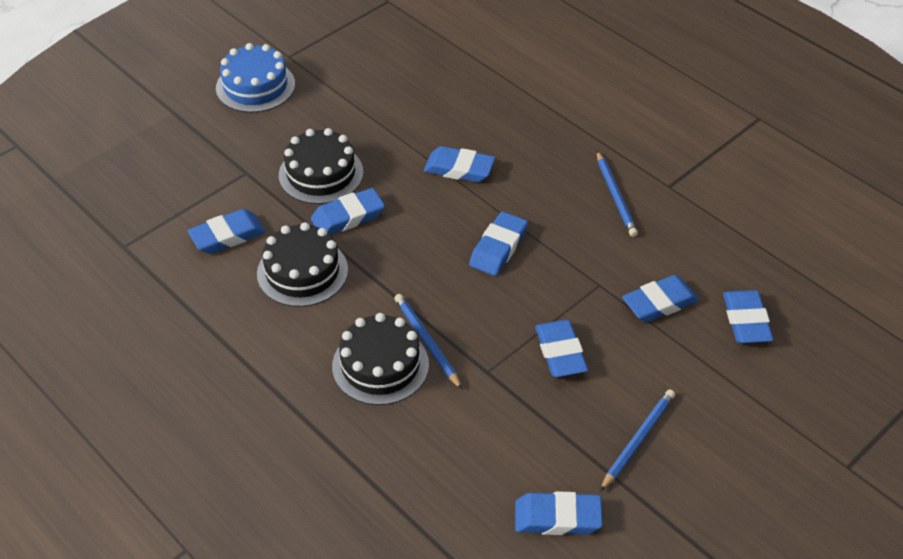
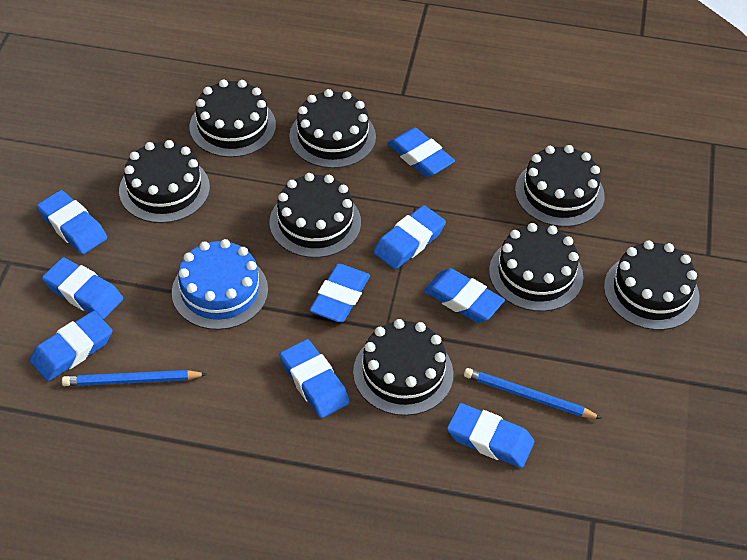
black cake: 3 -> 8
blue eraser: 8 -> 9
blue pencil: 3 -> 2

